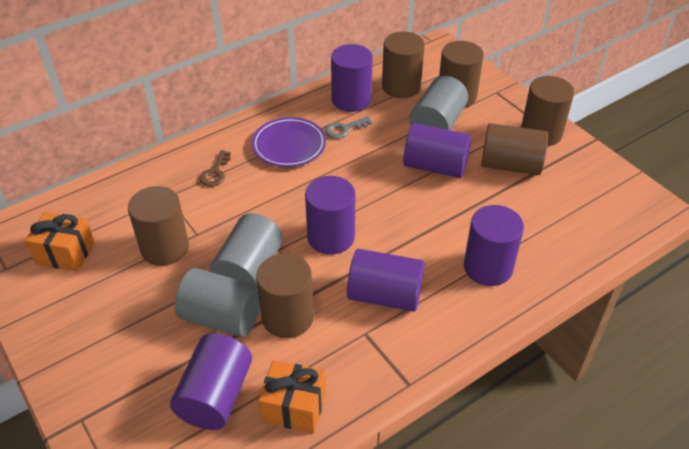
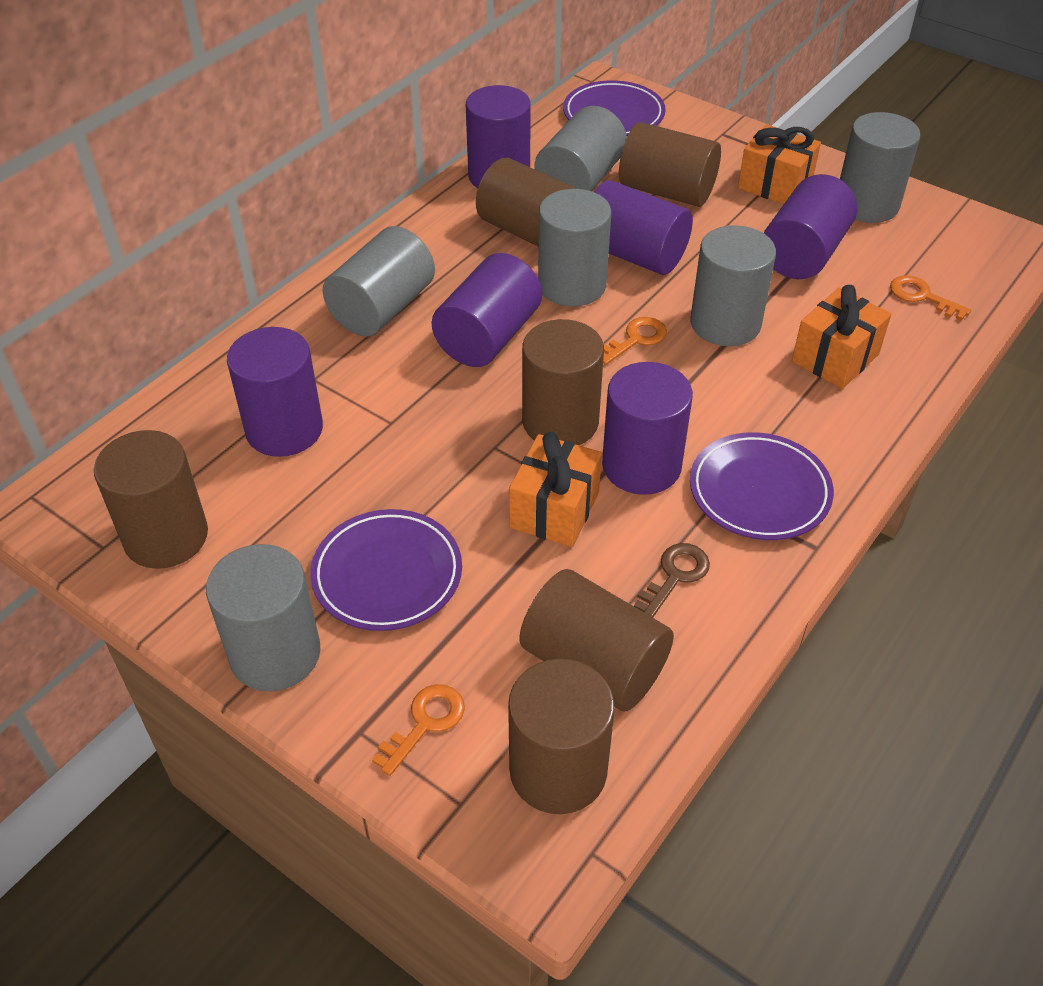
grey cylinder: 3 -> 6
grey key: 1 -> 0
orange gift: 2 -> 3
orange key: 0 -> 3
purple plate: 1 -> 3

